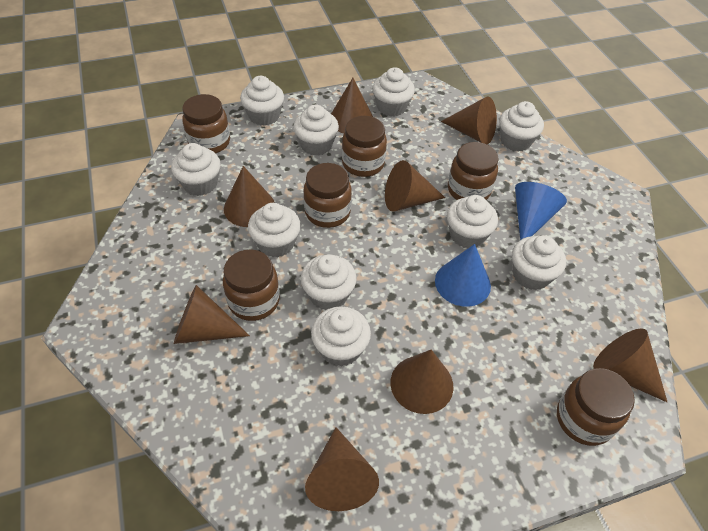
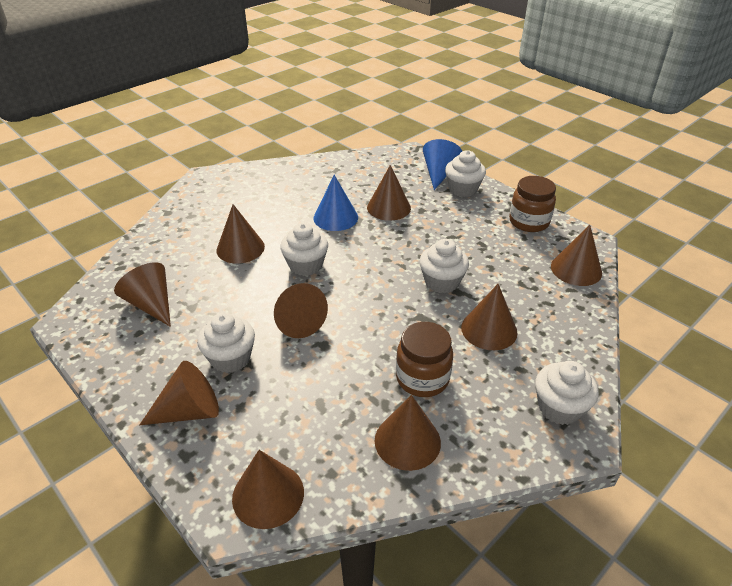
brown cone: 8 -> 9
brown jar: 6 -> 2
white cupcake: 10 -> 5

